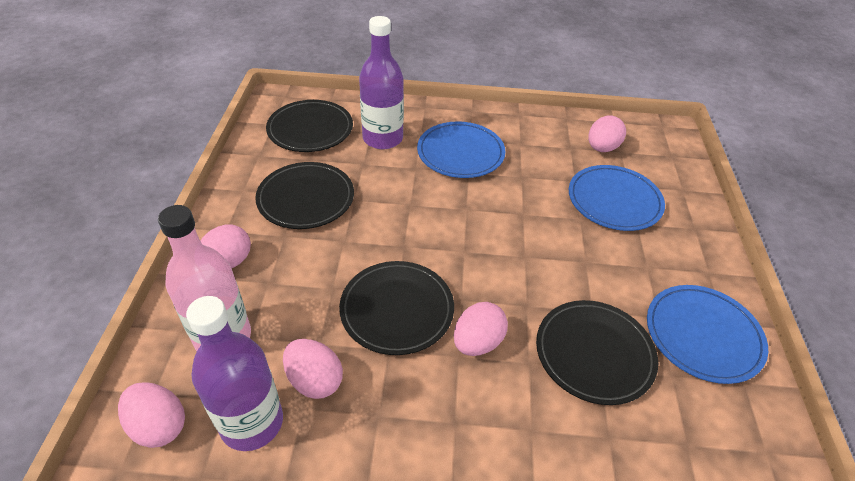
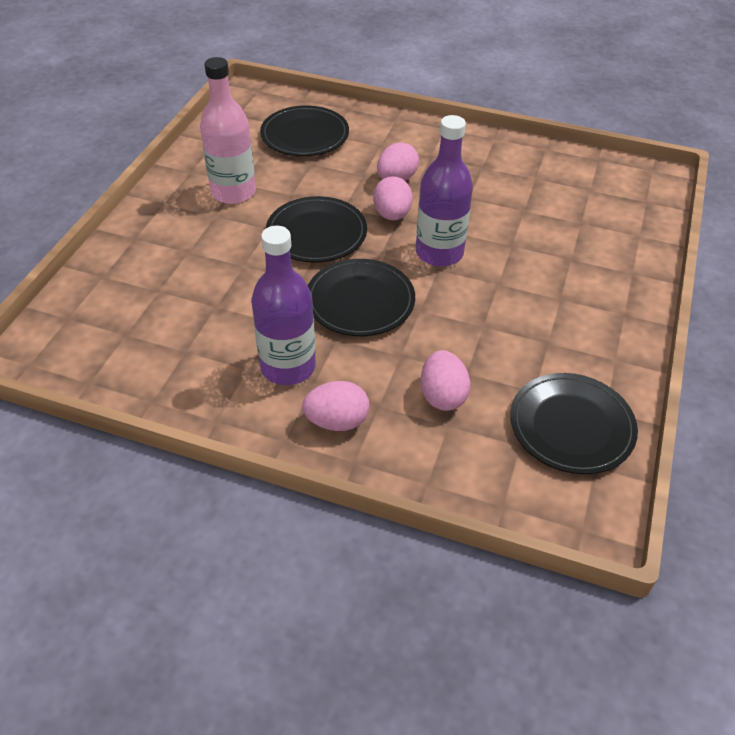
blue plate: 3 -> 0
pink egg: 5 -> 4

